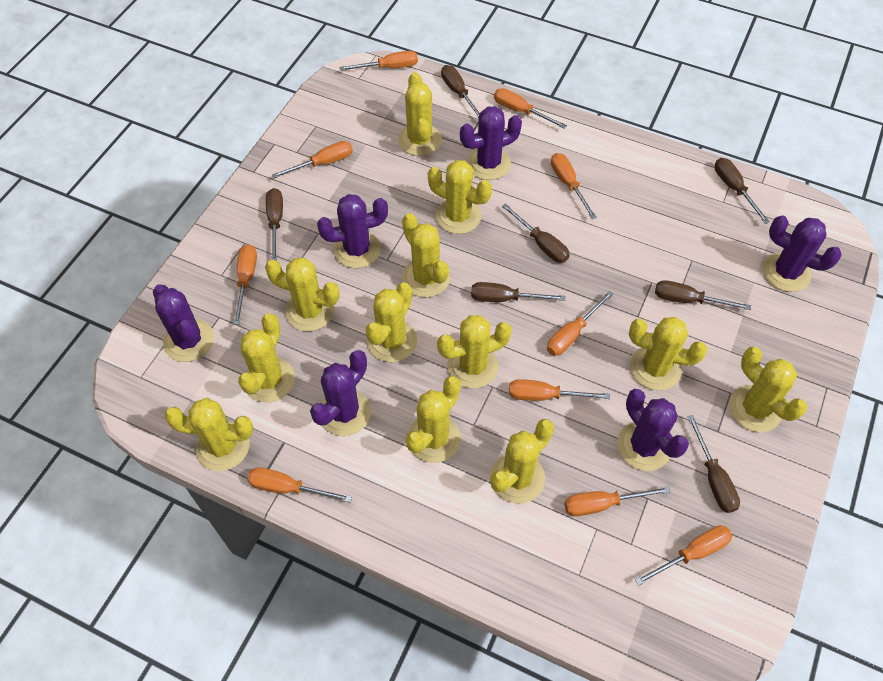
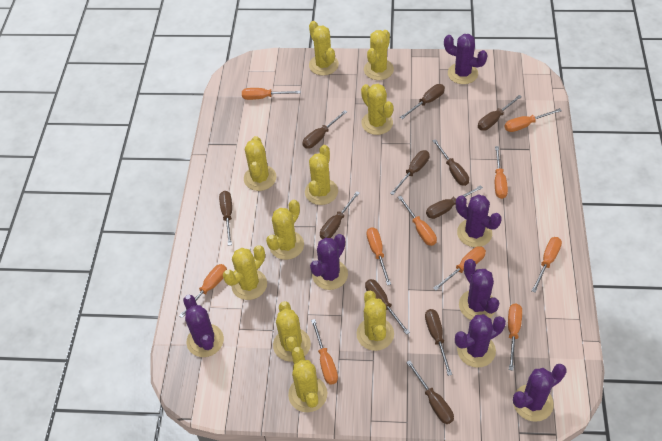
brown screwdriver: 7 -> 11
purple cactus: 6 -> 7
yellow cactus: 12 -> 10

